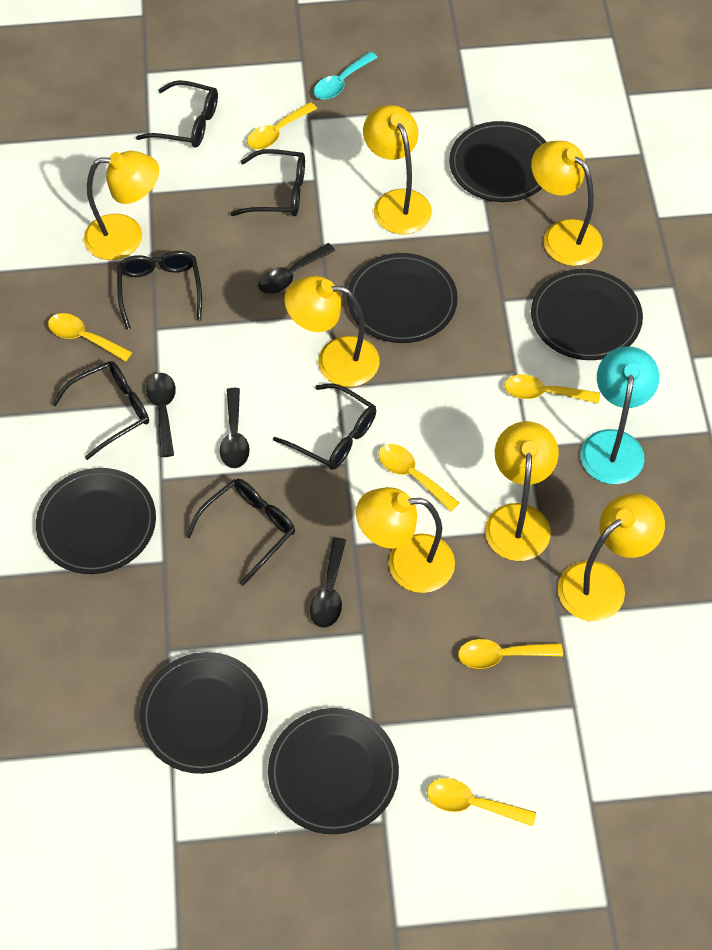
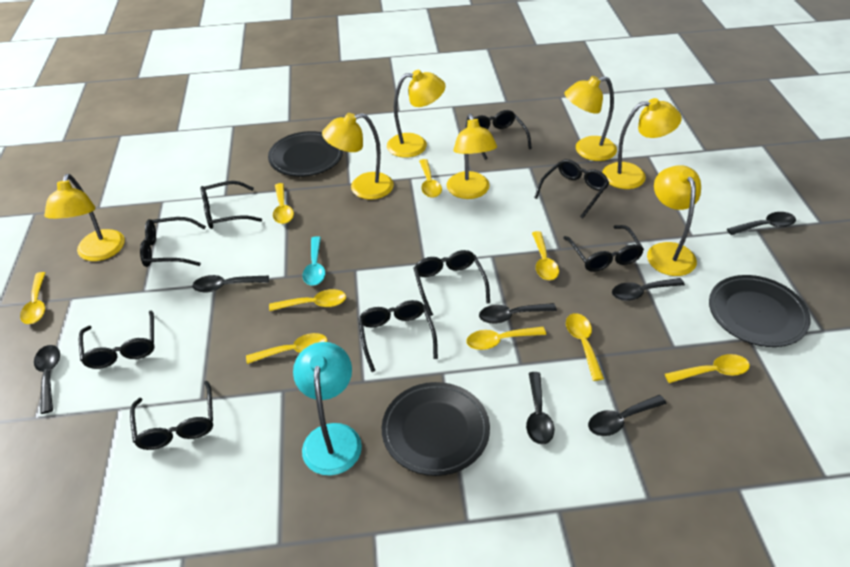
black glasses: 6 -> 9
black plate: 6 -> 3
black spoon: 4 -> 7
yellow spoon: 6 -> 9

